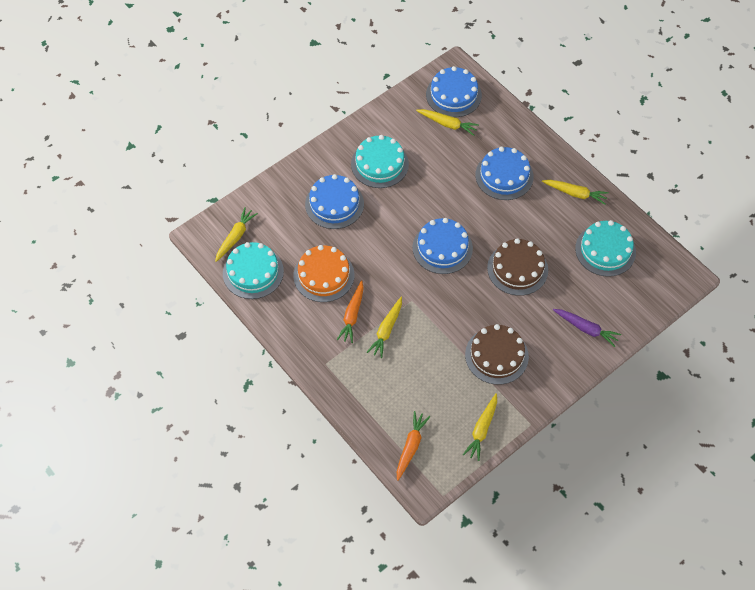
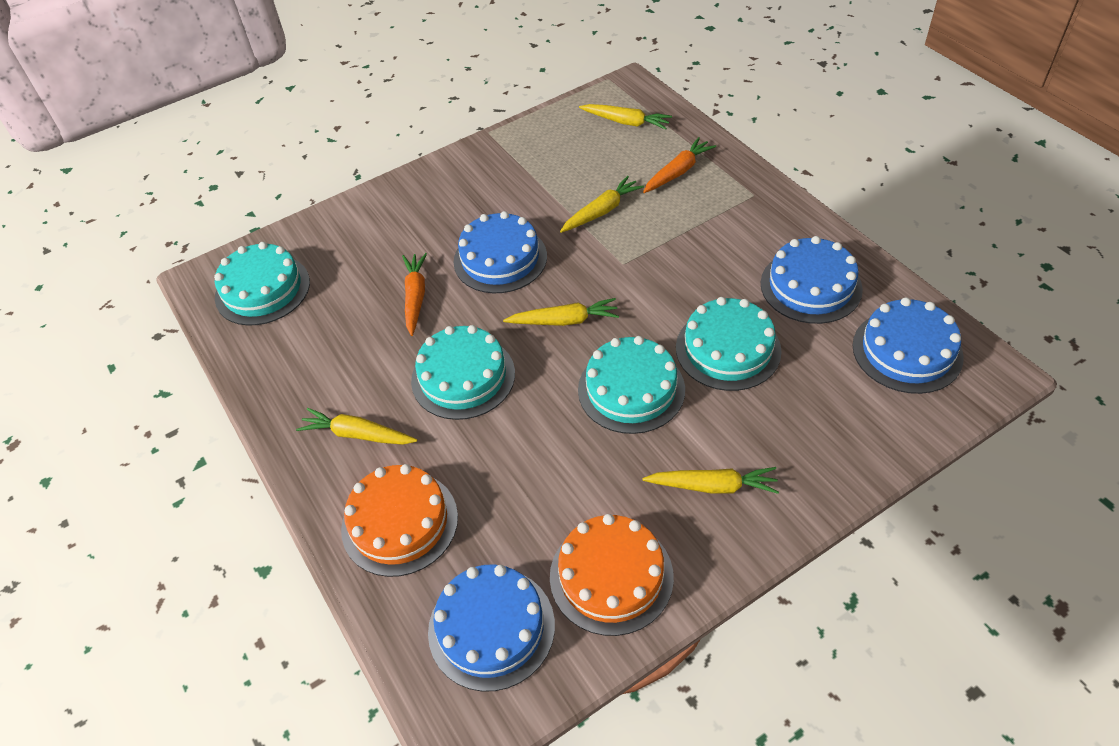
brown cake: 2 -> 0
orange cake: 1 -> 2
purple carrot: 1 -> 0
turquoise cake: 3 -> 4

